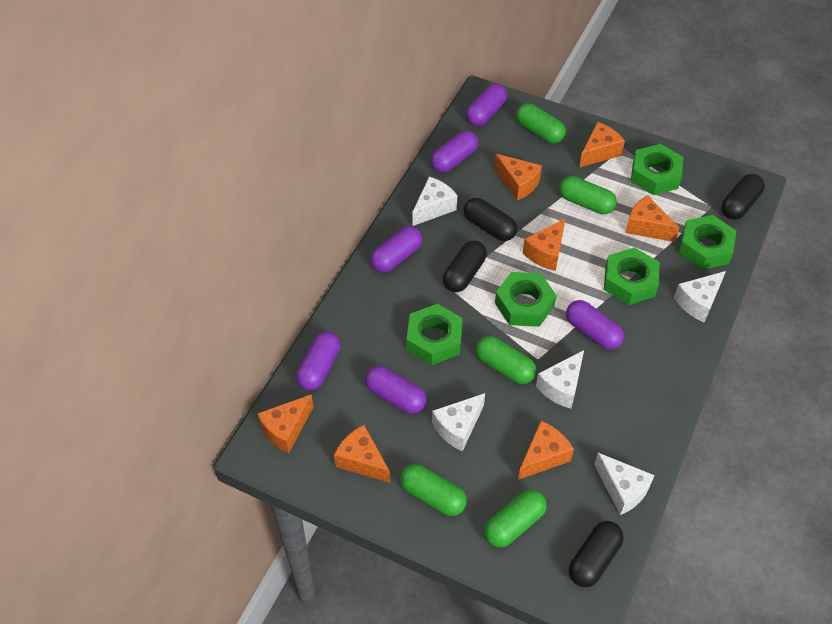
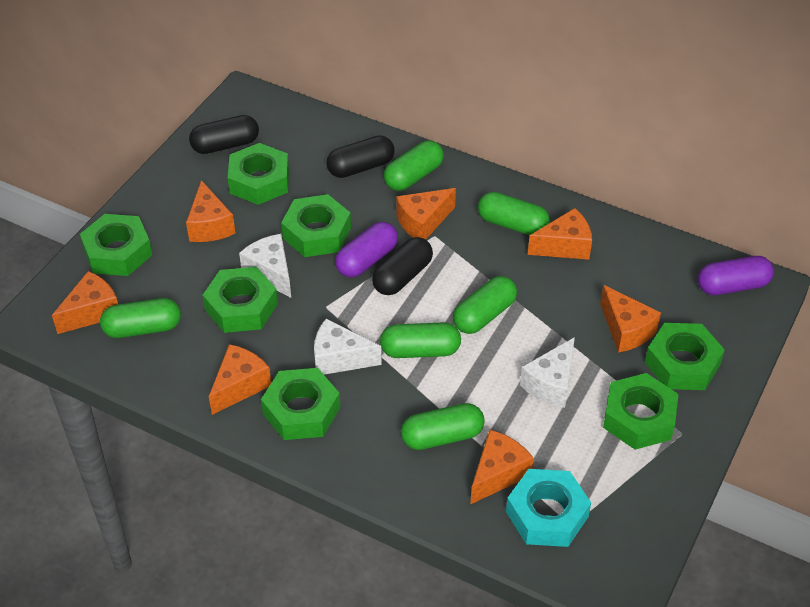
black capsule: 4 -> 3
green capsule: 5 -> 6
green nut: 5 -> 7
purple capsule: 6 -> 2
turquoise nut: 0 -> 1
white cheese: 5 -> 3

